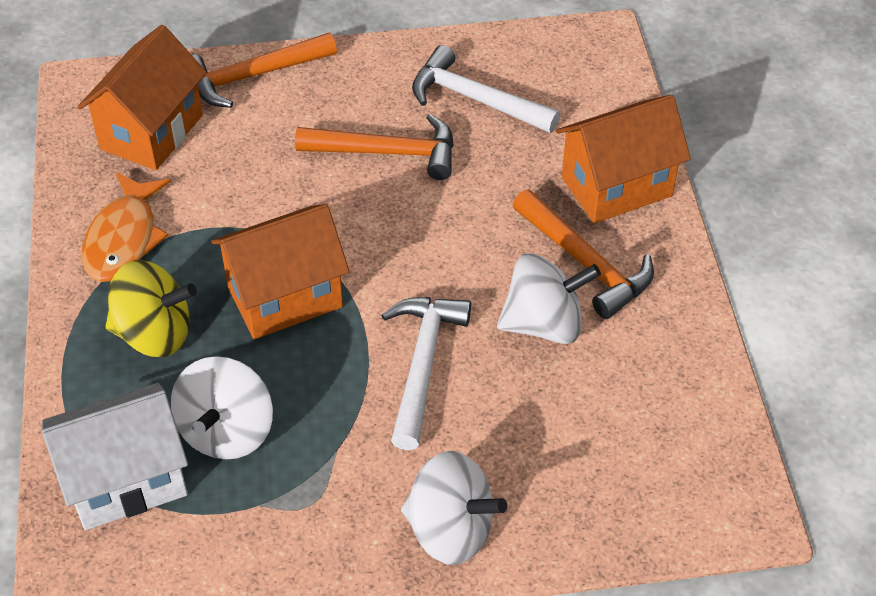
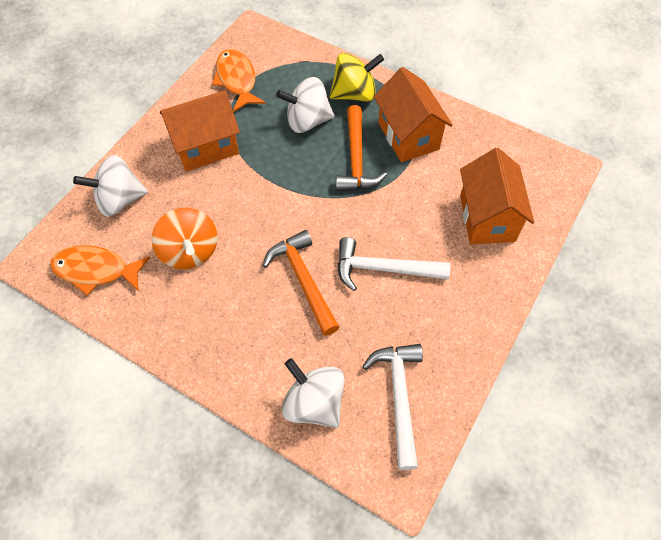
orange fish: 1 -> 2
orange hammer: 3 -> 2
orange spinning top: 0 -> 1
white house: 1 -> 0

